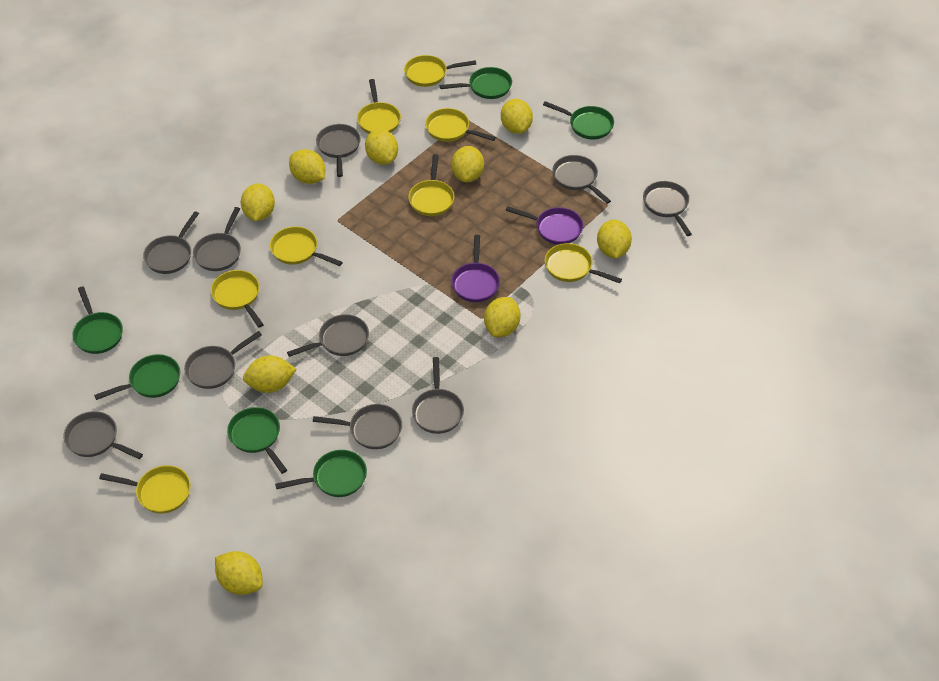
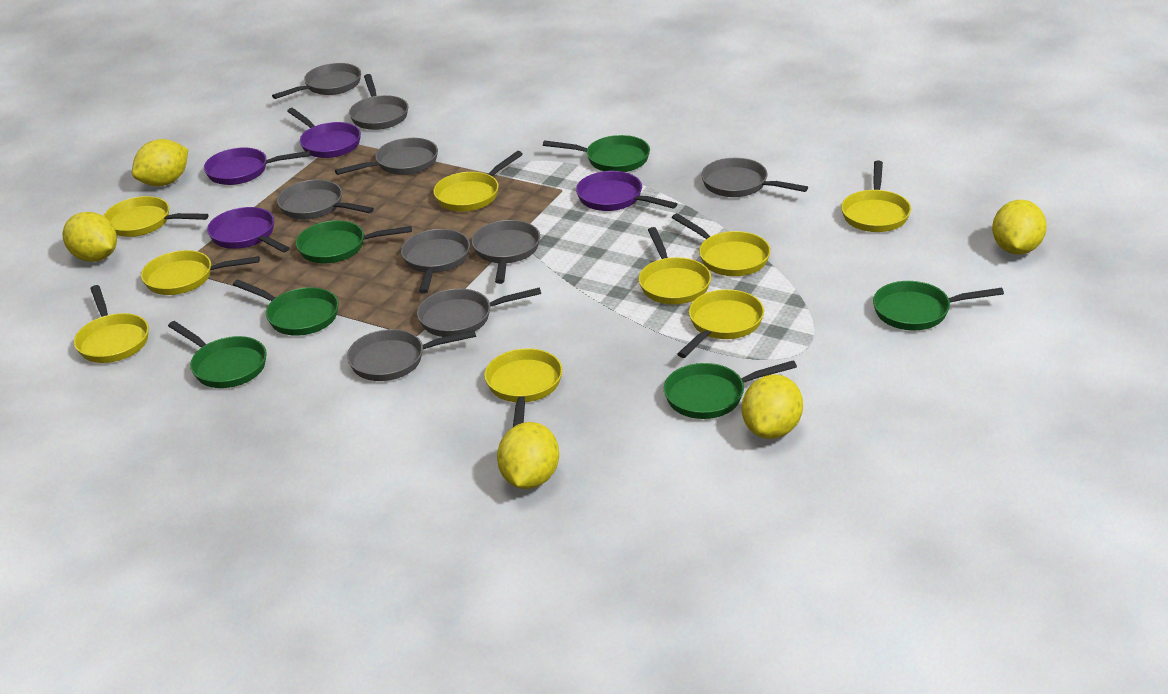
grey pan: 10 -> 9
purple pan: 2 -> 4
yellow lemon: 9 -> 5
yellow pan: 8 -> 9

